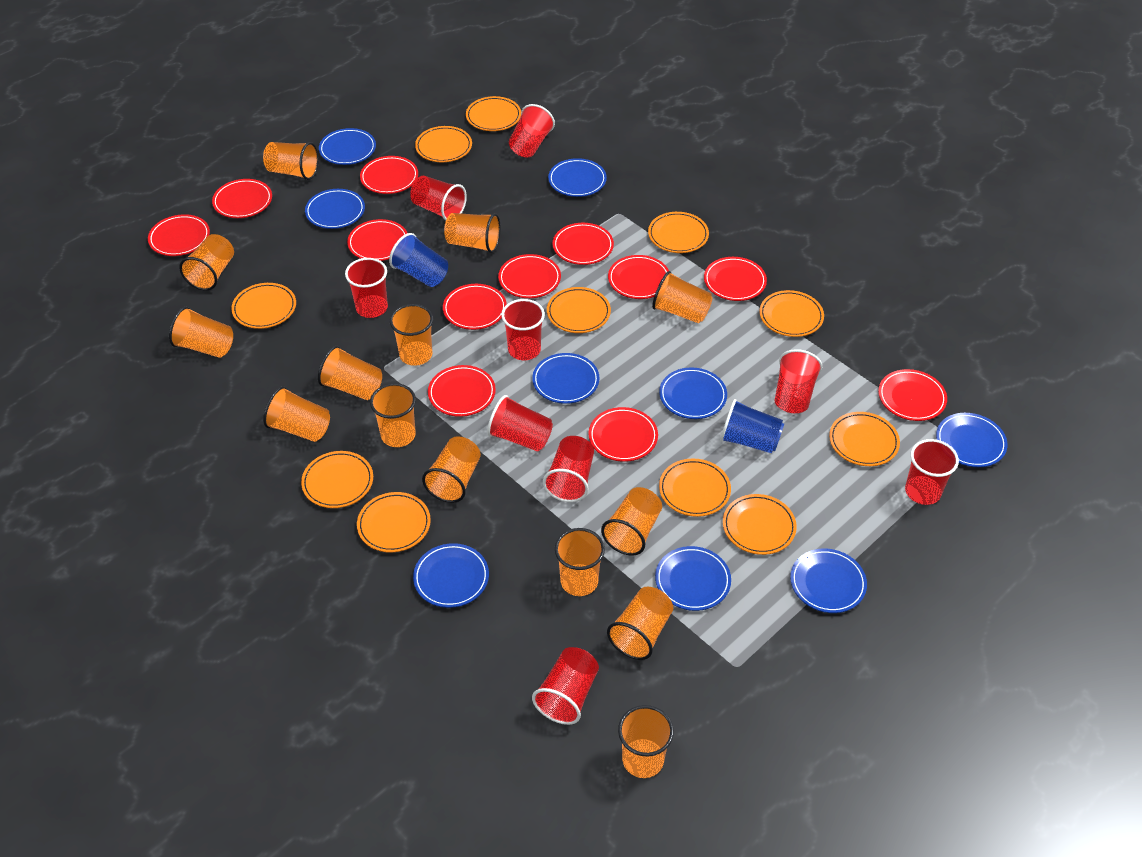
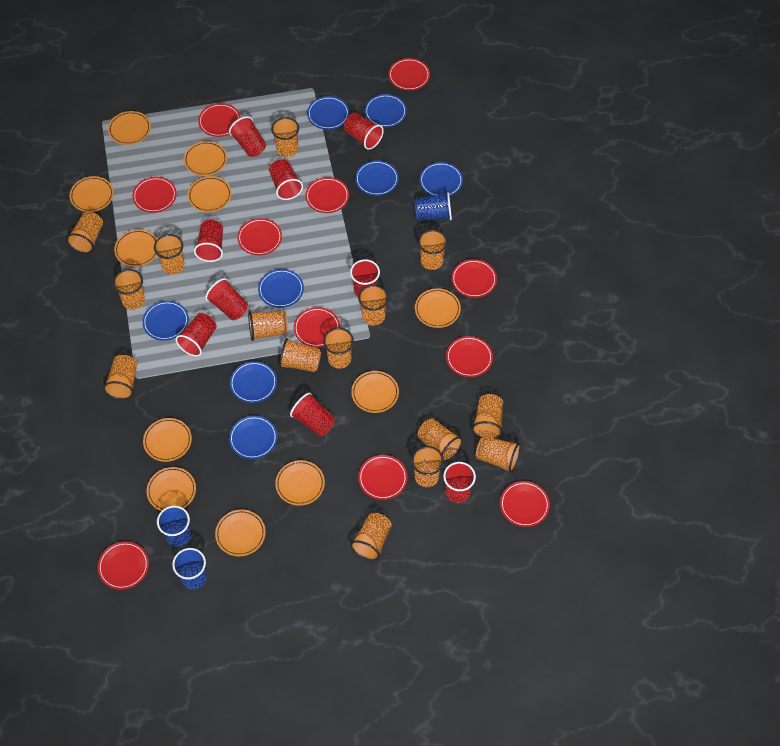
blue cup: 2 -> 3
blue plate: 9 -> 8
orange cup: 14 -> 15
red plate: 12 -> 11

